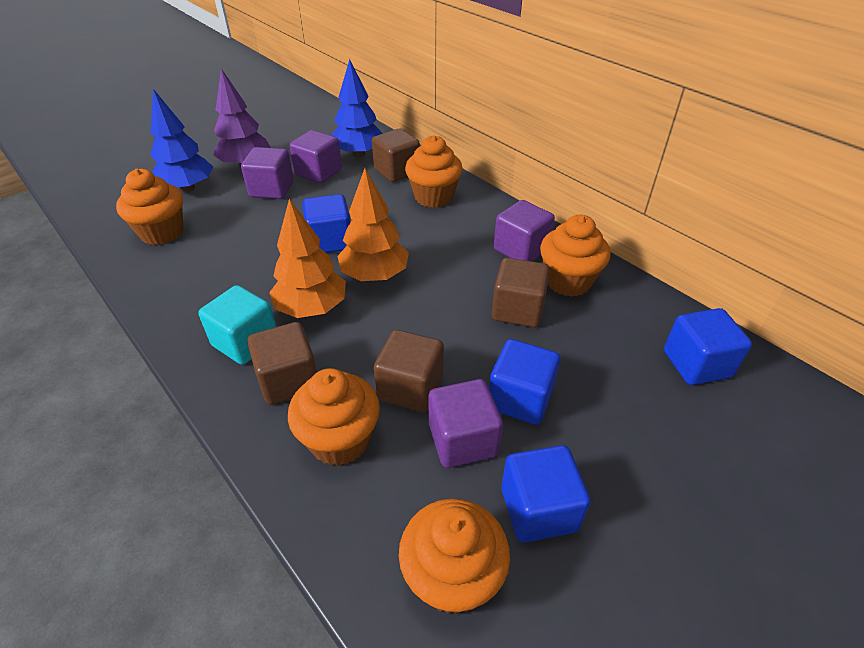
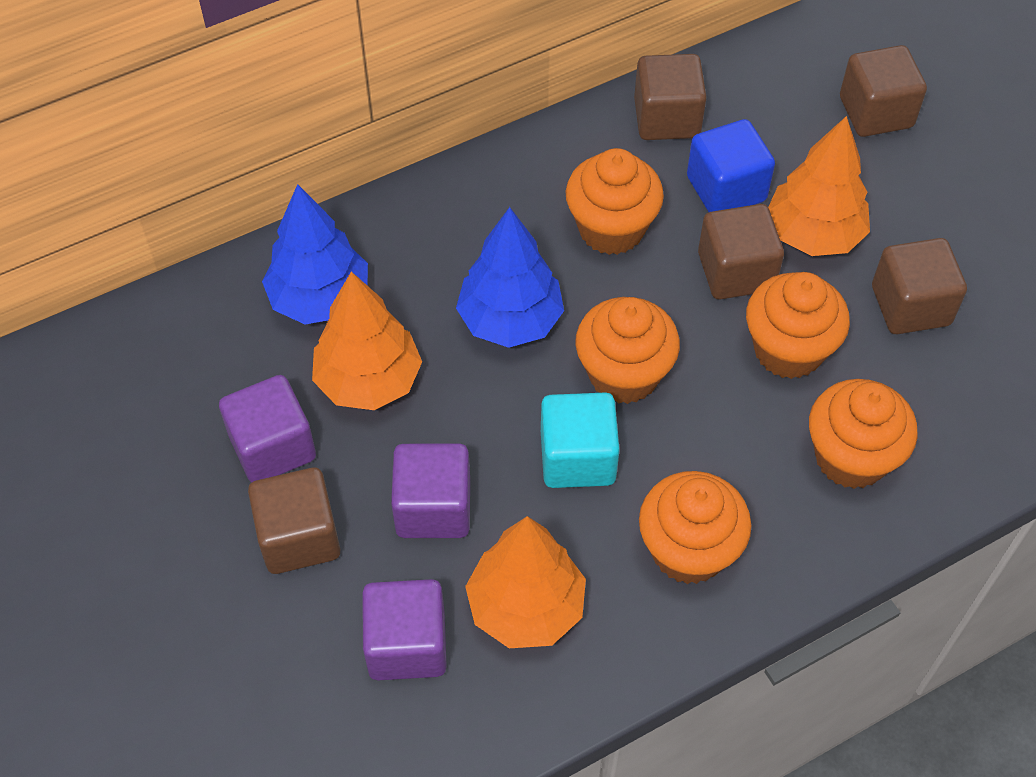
blue cube: 4 -> 1
brown cube: 4 -> 5
orange tree: 2 -> 3
purple cube: 4 -> 3
purple tree: 1 -> 0

